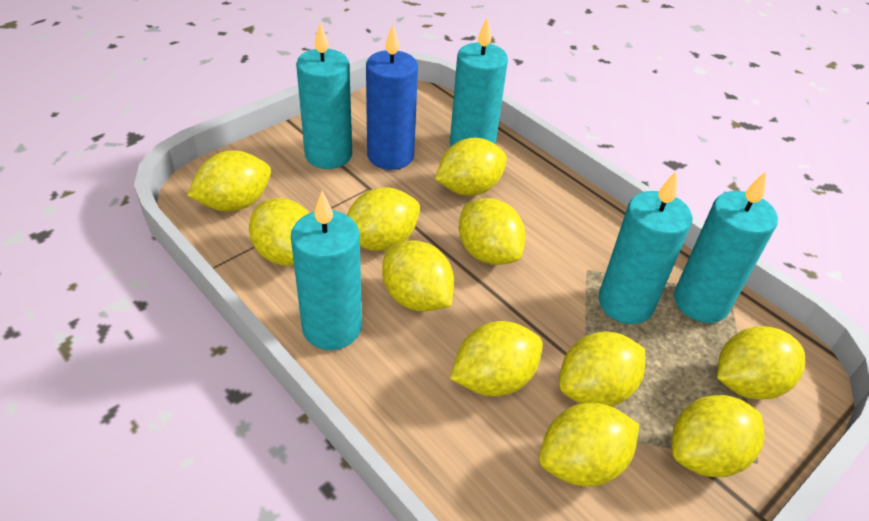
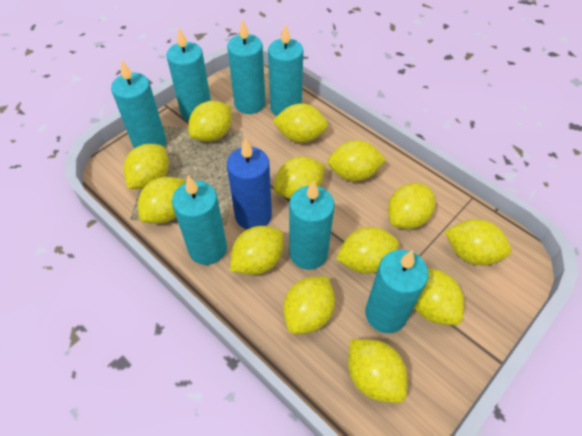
turquoise candle: 5 -> 7
yellow lemon: 11 -> 13

